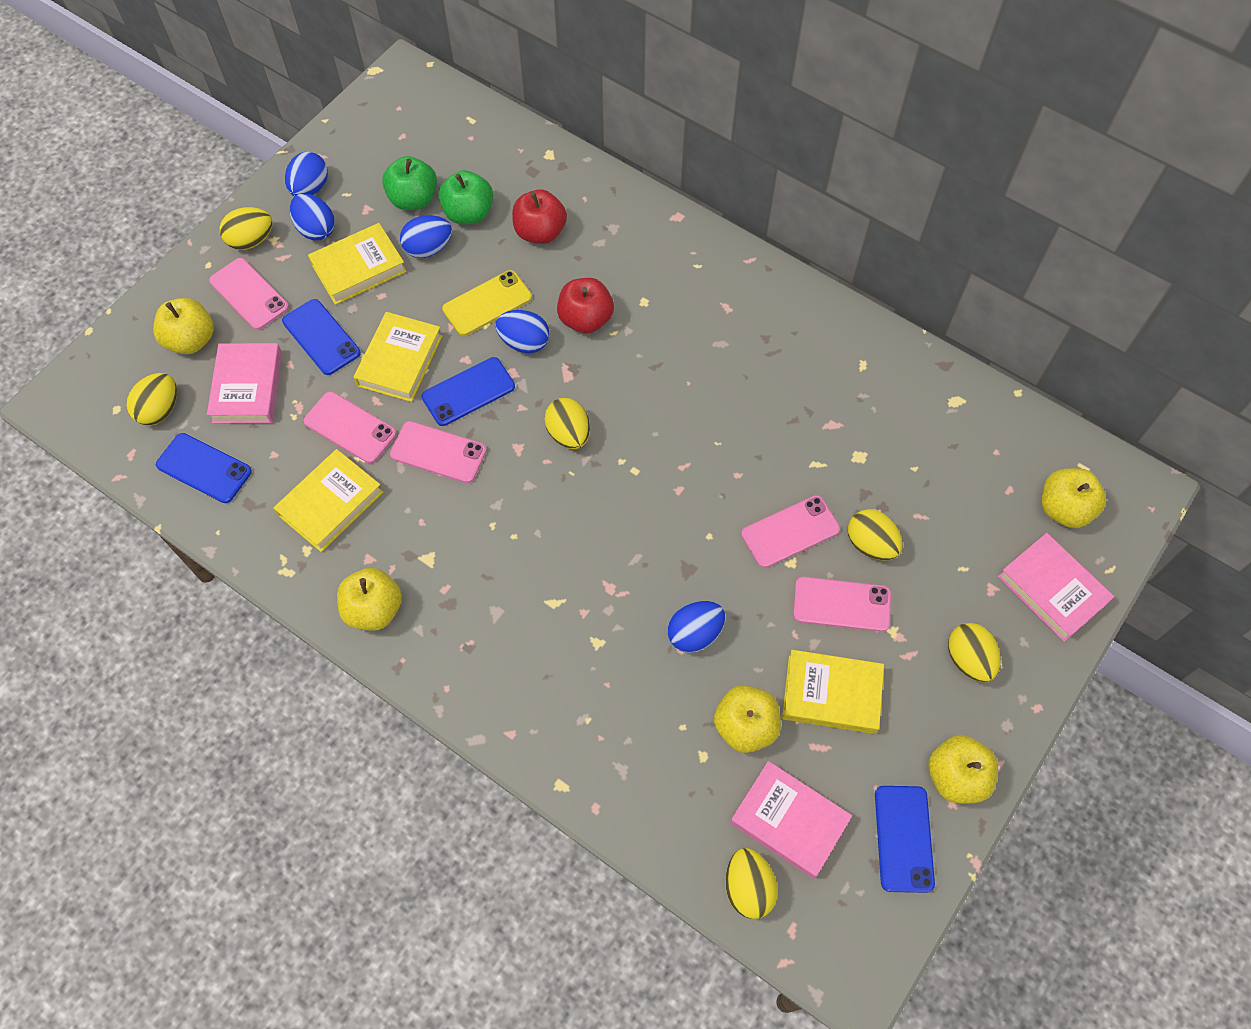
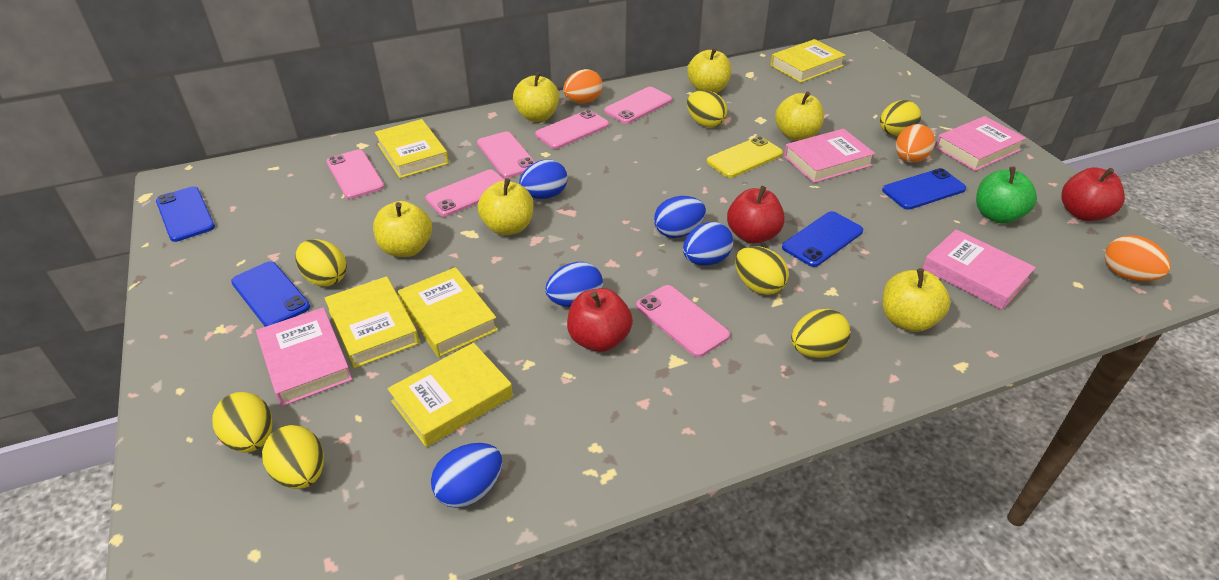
green apple: 2 -> 1
orange egg: 0 -> 3
pink book: 3 -> 4
pink phone: 5 -> 6
red apple: 2 -> 3
yellow apple: 5 -> 6
yellow book: 4 -> 5
yellow egg: 6 -> 7

